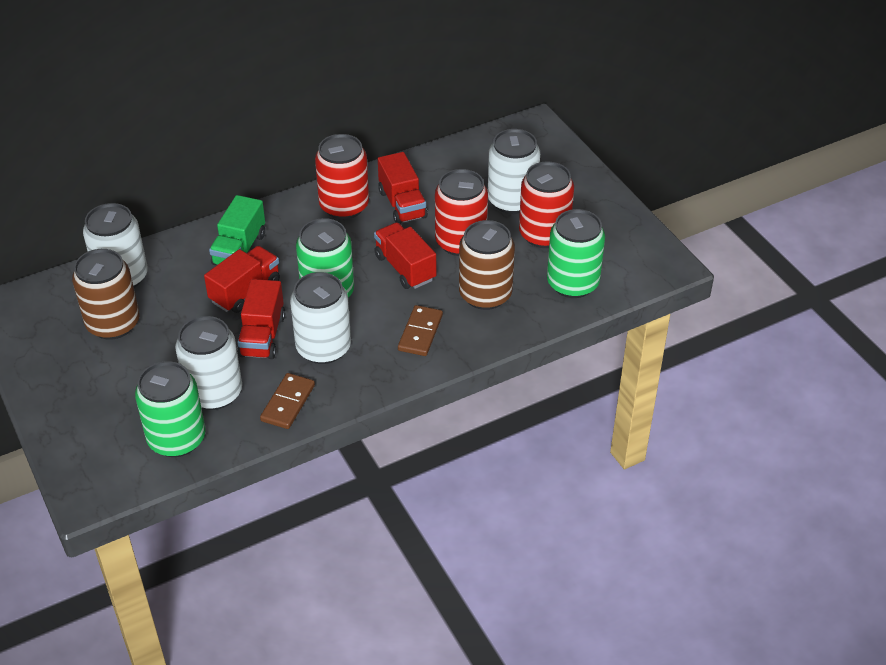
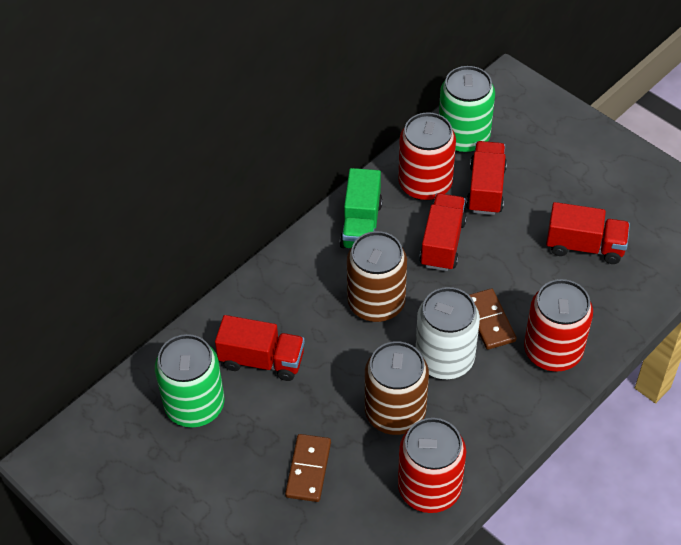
green can: 3 -> 2
white can: 4 -> 1

